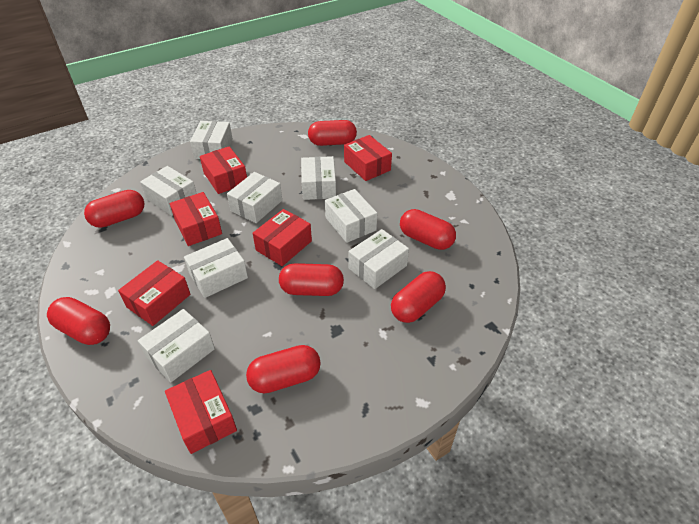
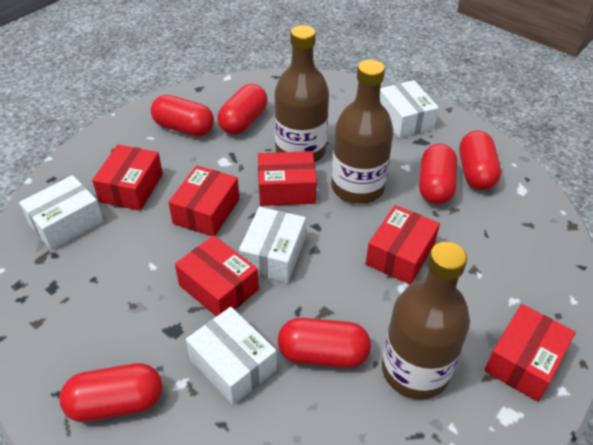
brown bottle: 0 -> 3
red capsule: 7 -> 6
white box: 8 -> 4

